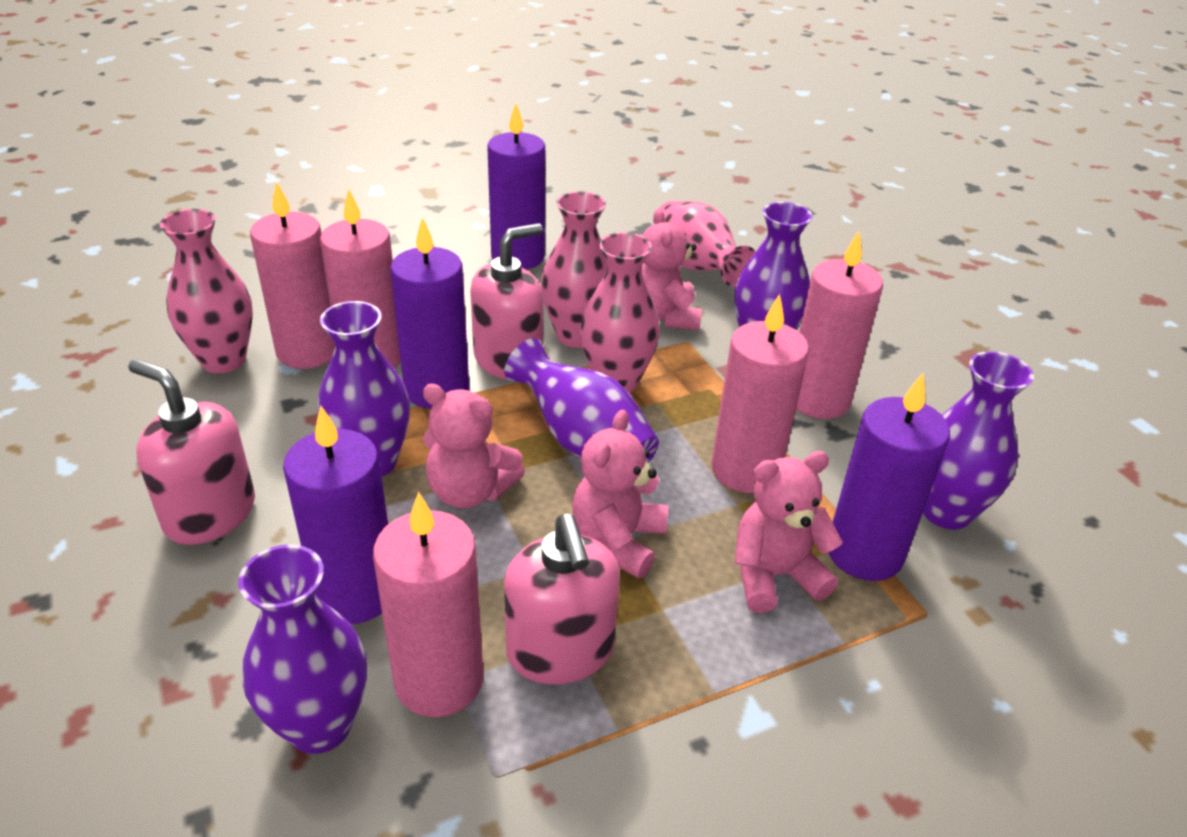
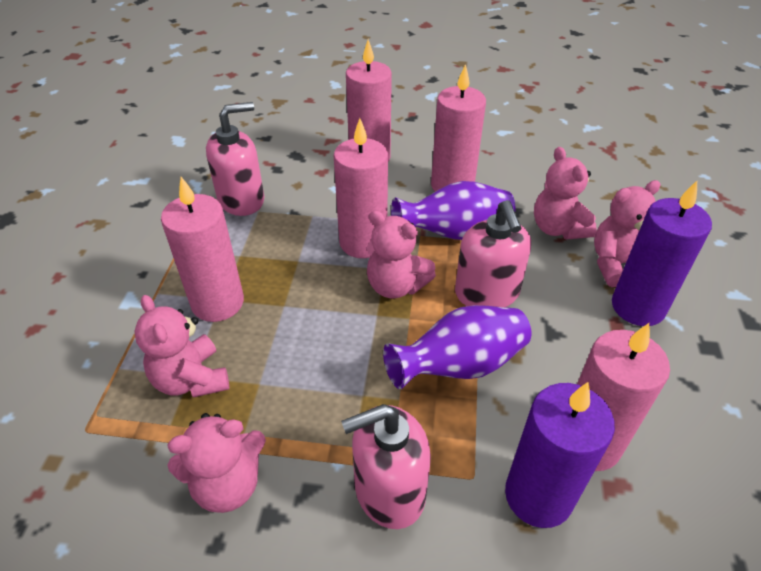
pink teddy bear: 4 -> 5
pink vase: 4 -> 0
purple candle: 4 -> 2
purple vase: 5 -> 2

